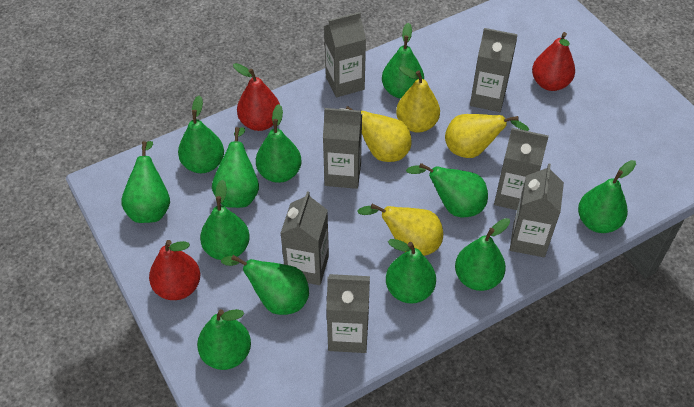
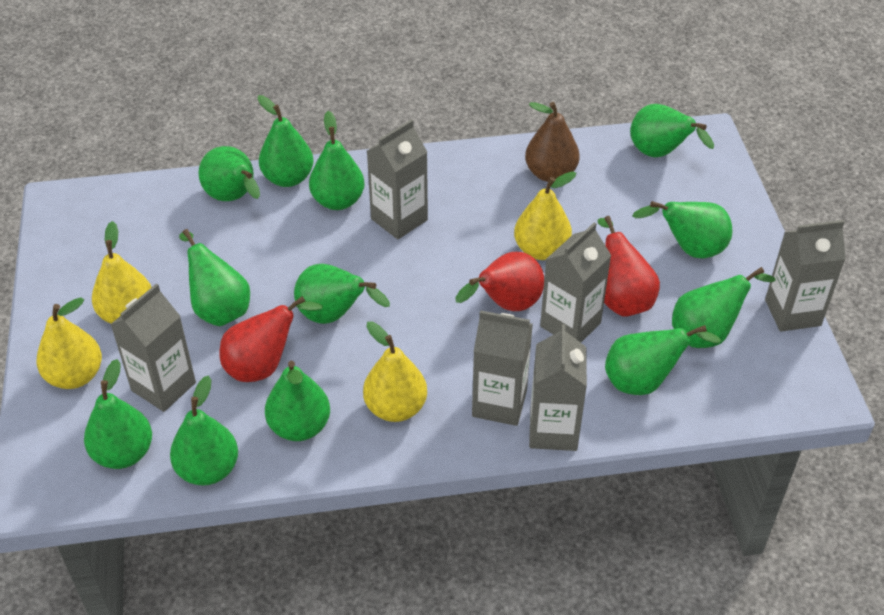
brown pear: 0 -> 1
grey carton: 7 -> 6

